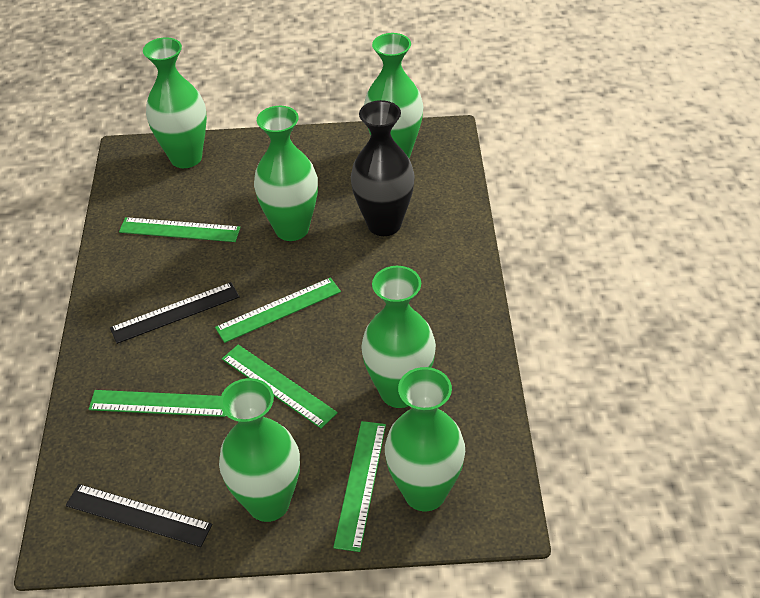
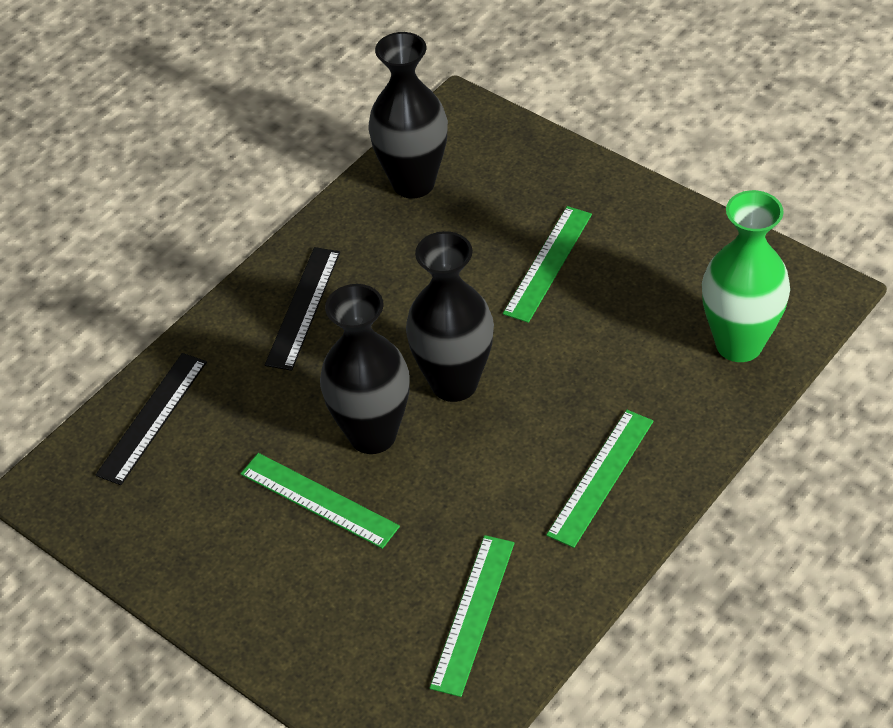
black vase: 1 -> 3
green ruler: 5 -> 4
green vase: 6 -> 1

